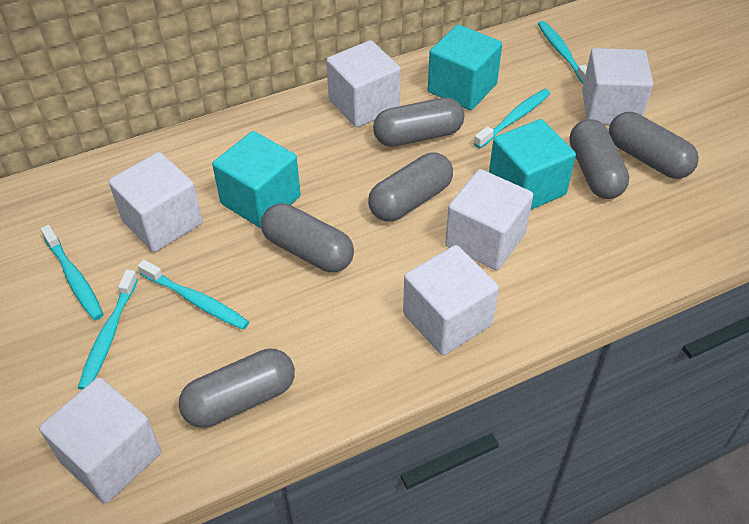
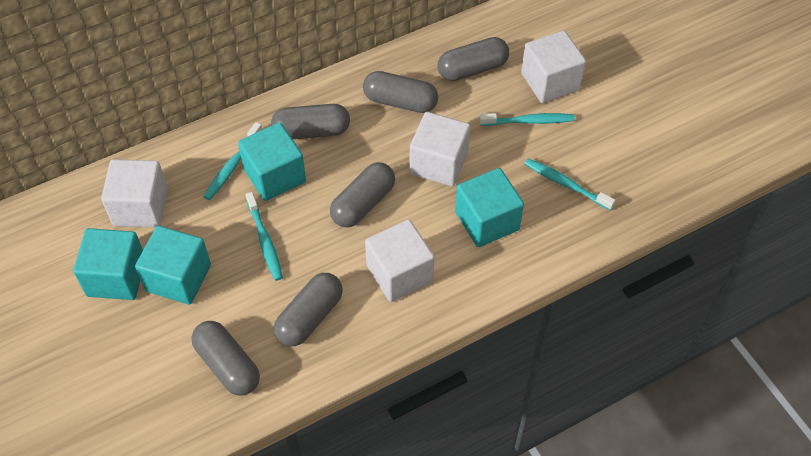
turquoise cube: 3 -> 4
turquoise toothbrush: 5 -> 4
white cube: 6 -> 4

